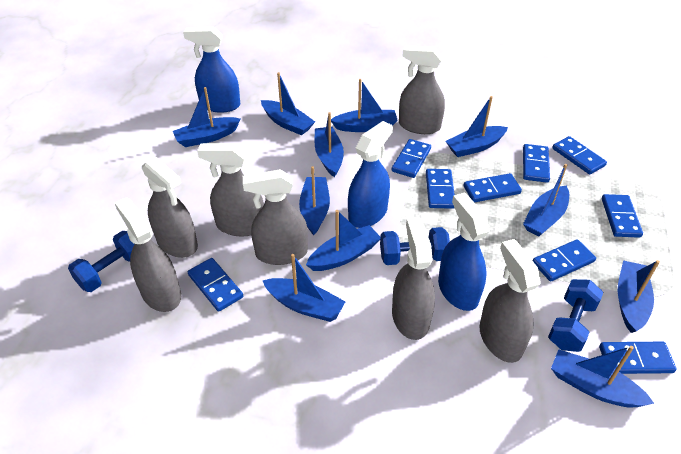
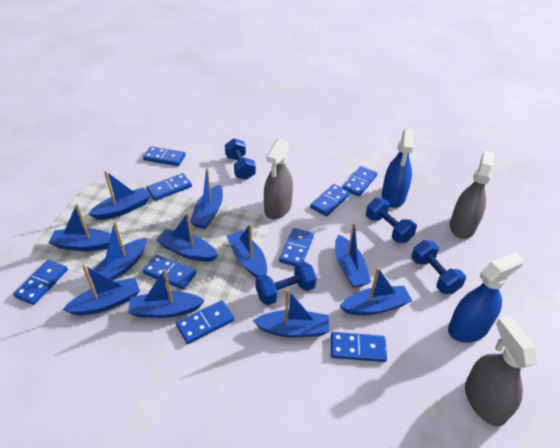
blue dumbbell: 3 -> 4
blue spray bottle: 3 -> 2
grey spray bottle: 7 -> 3

